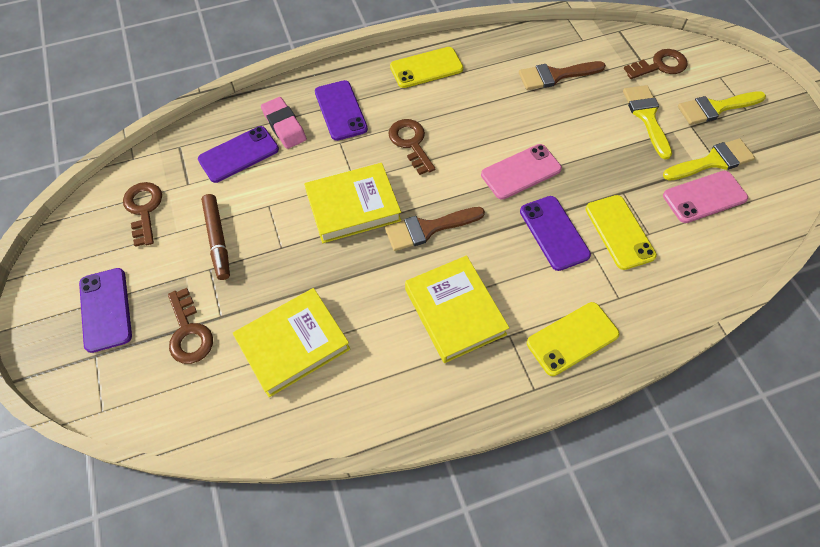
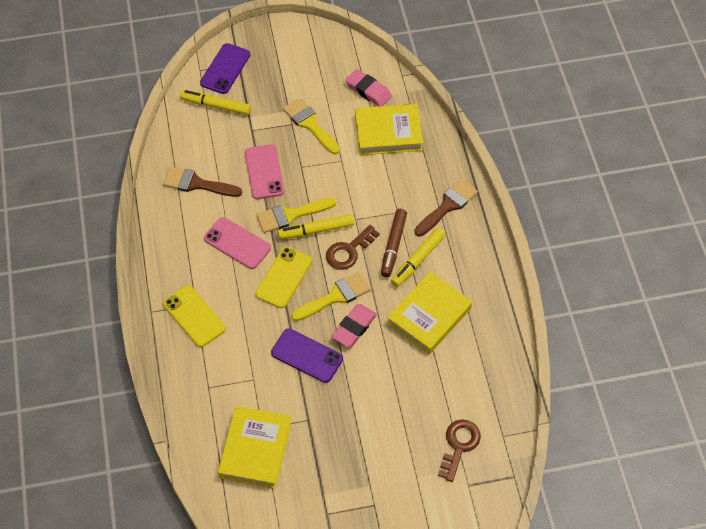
brown key: 4 -> 2
pink eraser: 1 -> 2
purple phone: 4 -> 2
yellow marker: 0 -> 3
yellow phone: 3 -> 2

